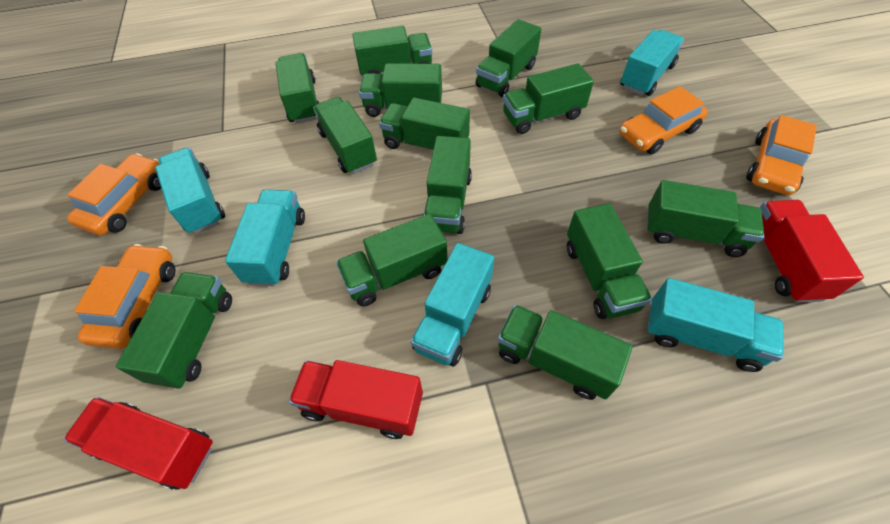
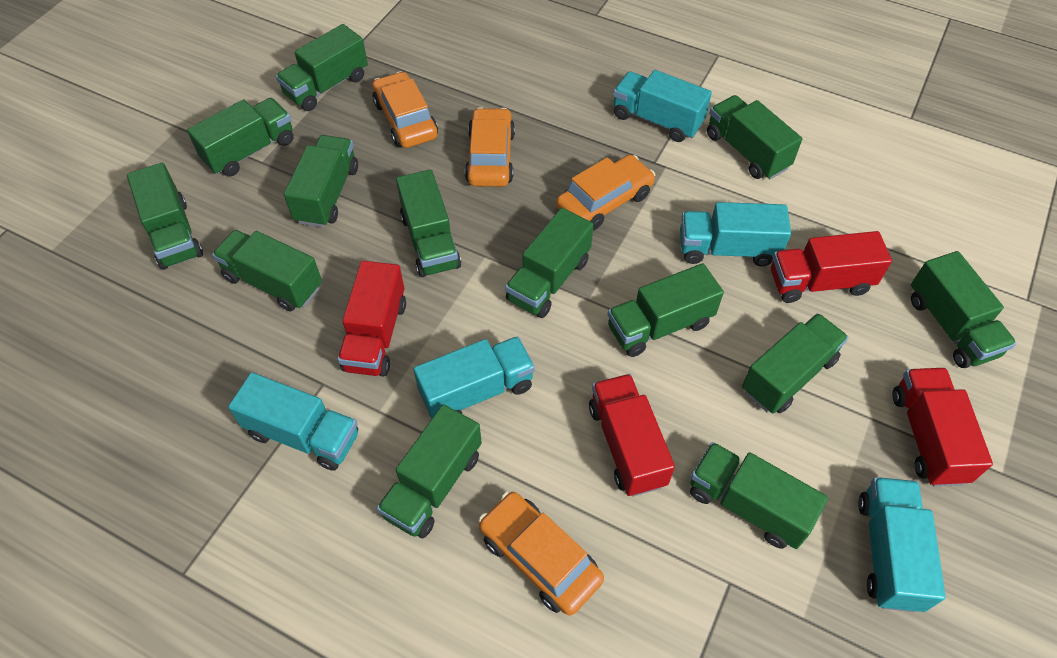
red truck: 3 -> 4

